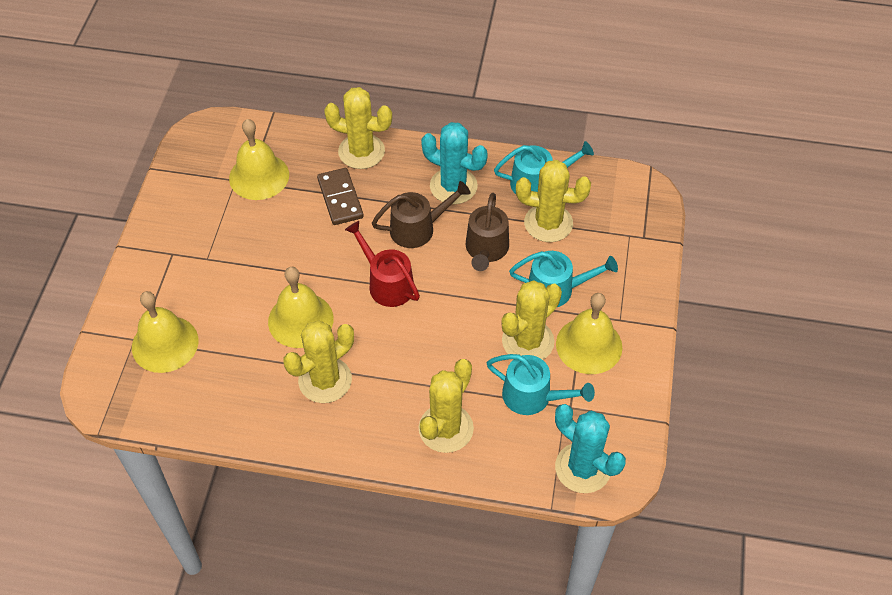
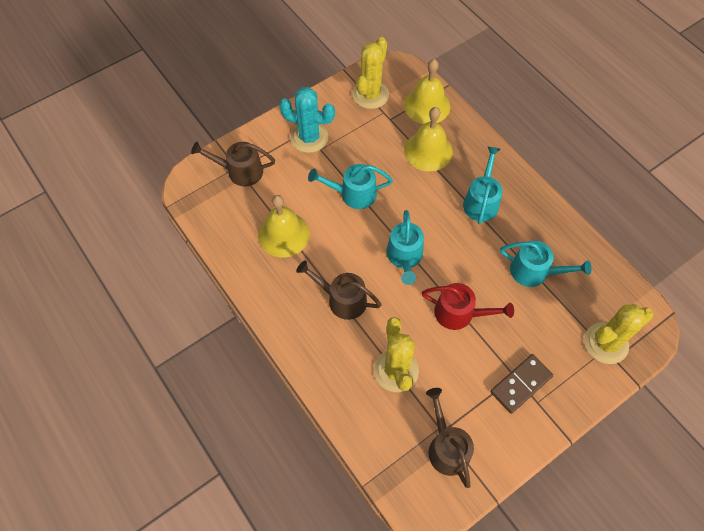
brown watering can: 2 -> 3
turquoise cactus: 2 -> 1
turquoise watering can: 3 -> 4
yellow bell: 4 -> 3
yellow cactus: 5 -> 3

